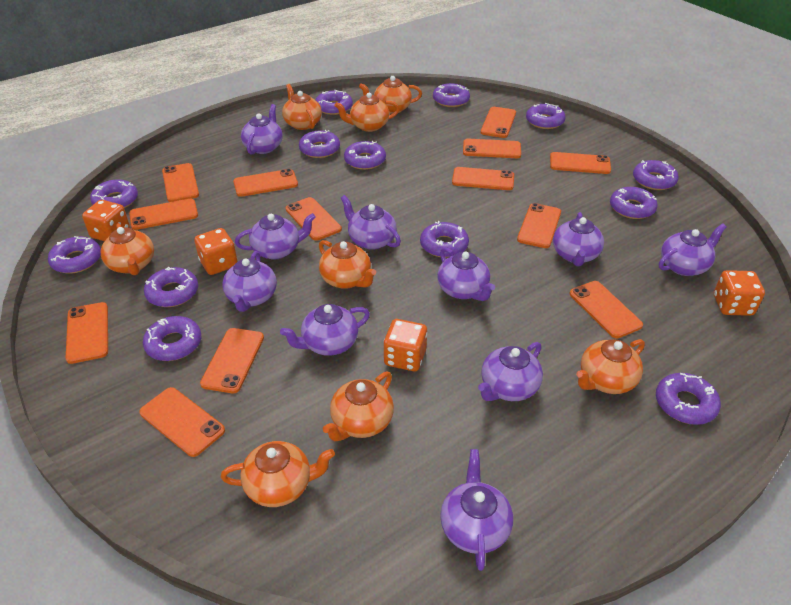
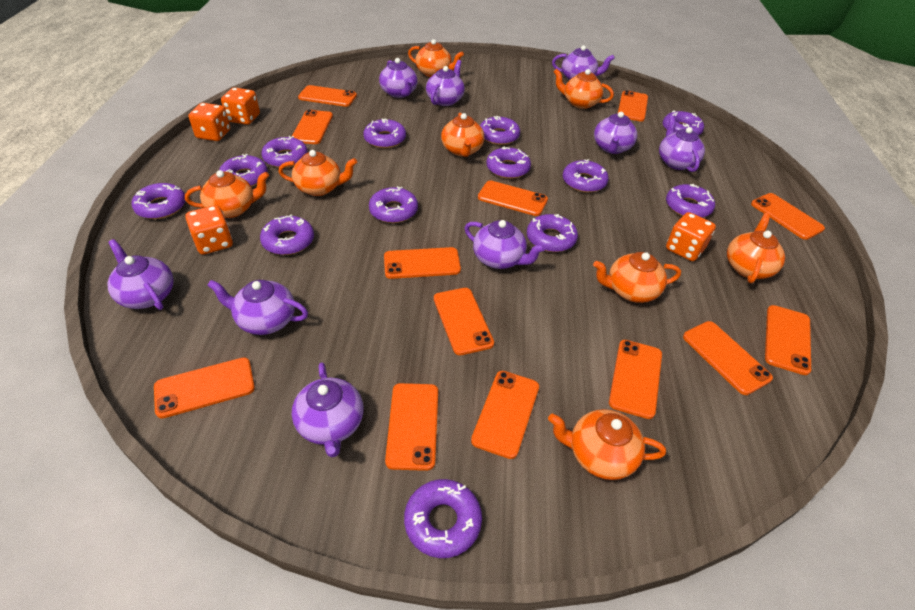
purple teapot: 10 -> 9

